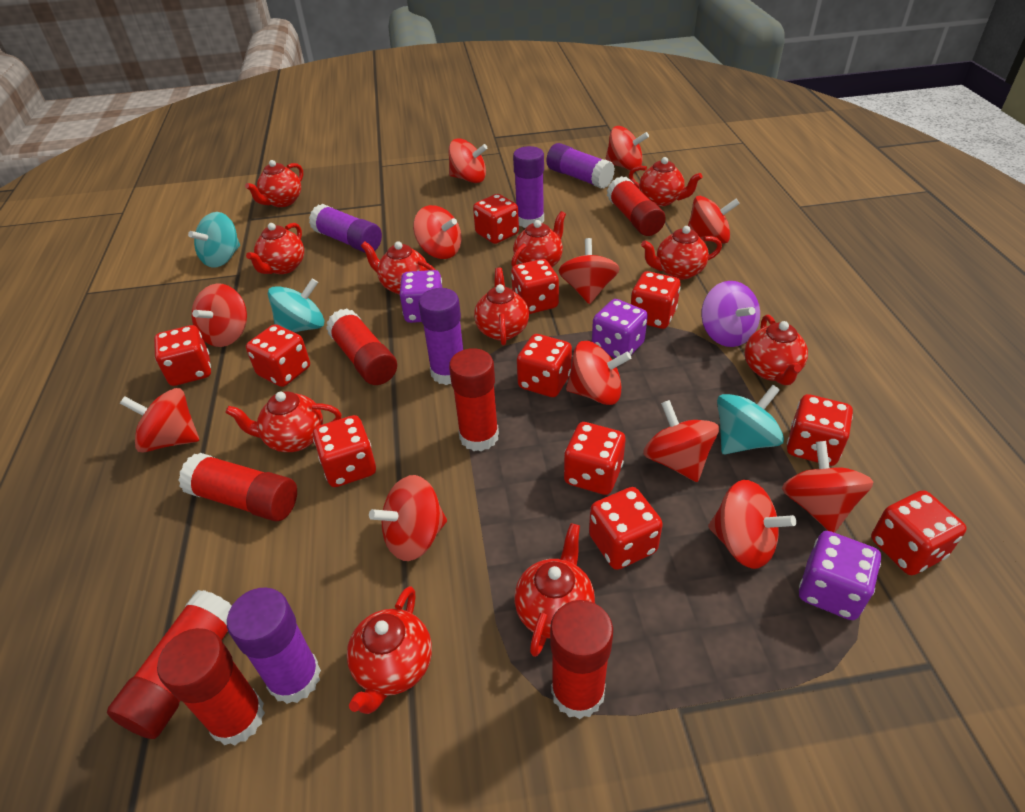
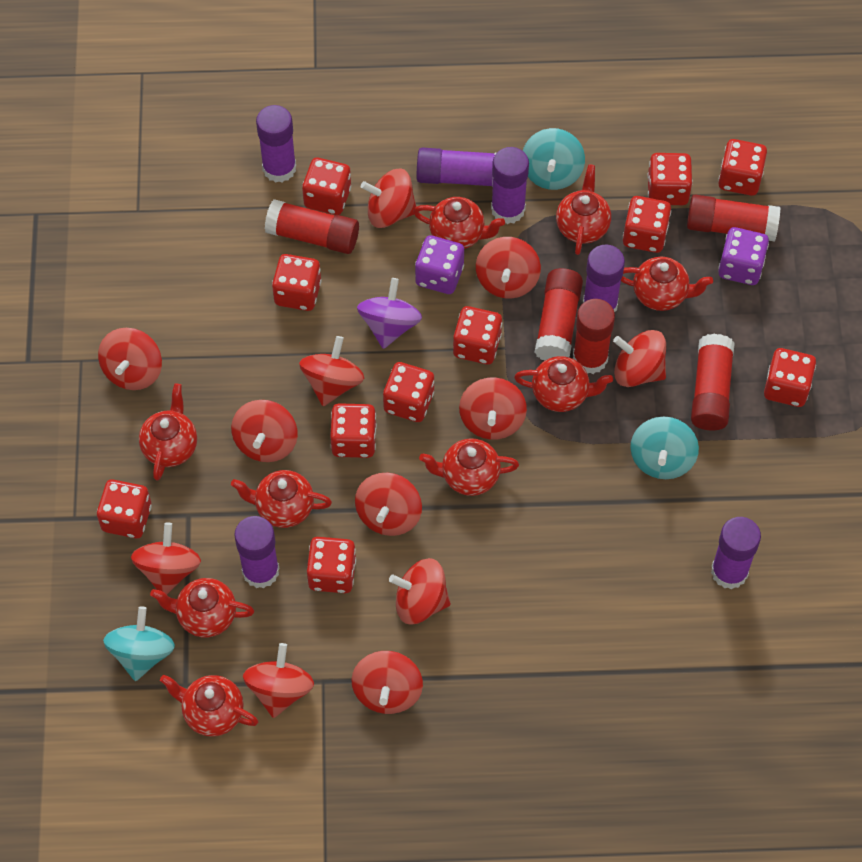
purple dice: 3 -> 2
purple glue stick: 5 -> 6
red glue stick: 7 -> 5
red teapot: 11 -> 9

